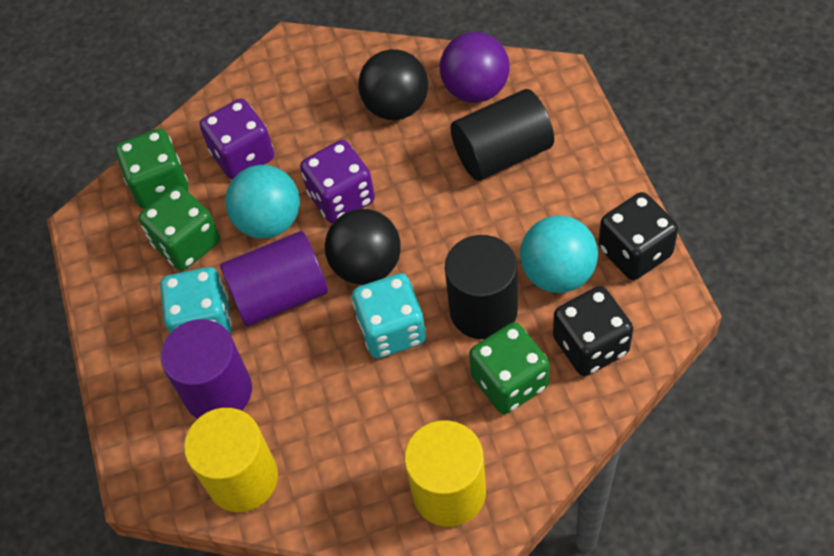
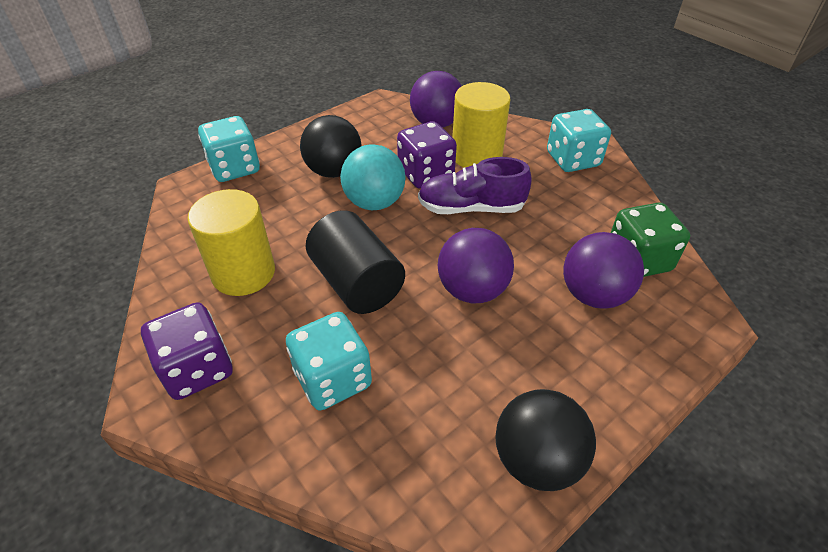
black cylinder: 2 -> 1
black dice: 2 -> 0
green dice: 3 -> 1
purple ball: 1 -> 3
purple cylinder: 2 -> 0
purple shoe: 0 -> 1
turquoise ball: 2 -> 1
turquoise dice: 2 -> 3

